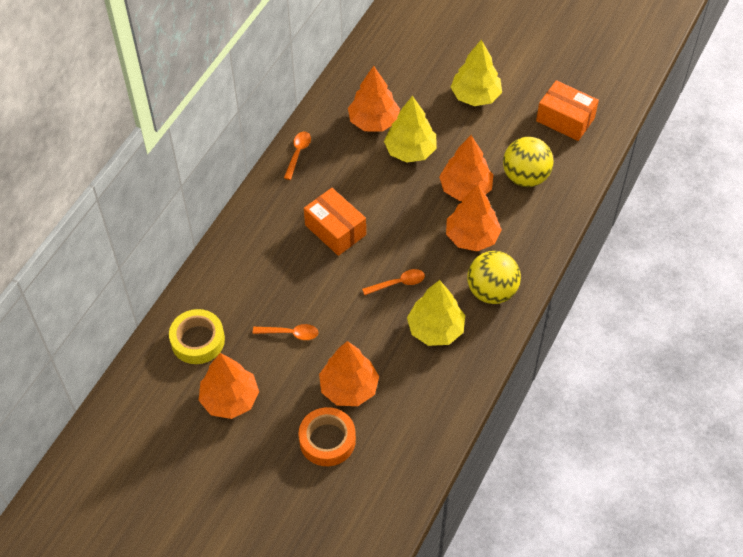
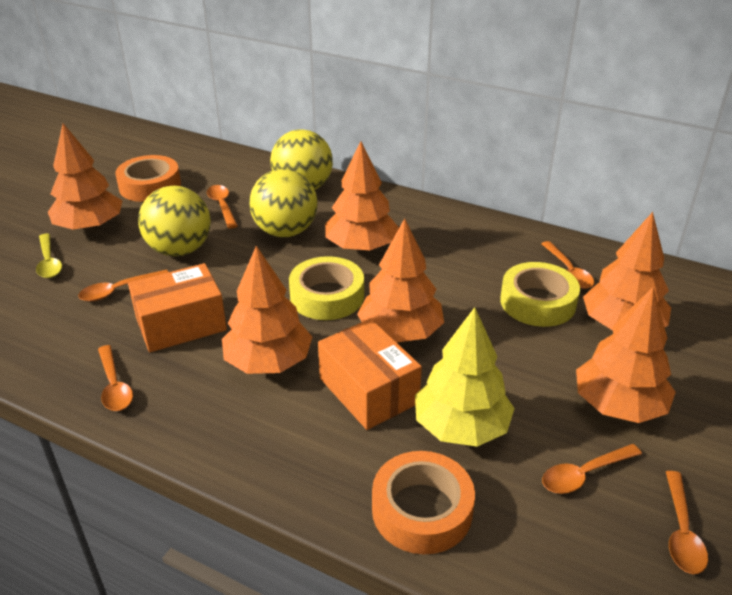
orange spoon: 3 -> 6
orange tape: 1 -> 2
orange tree: 5 -> 6
yellow ball: 2 -> 3
yellow spoon: 0 -> 1
yellow tape: 1 -> 2
yellow tree: 3 -> 1

